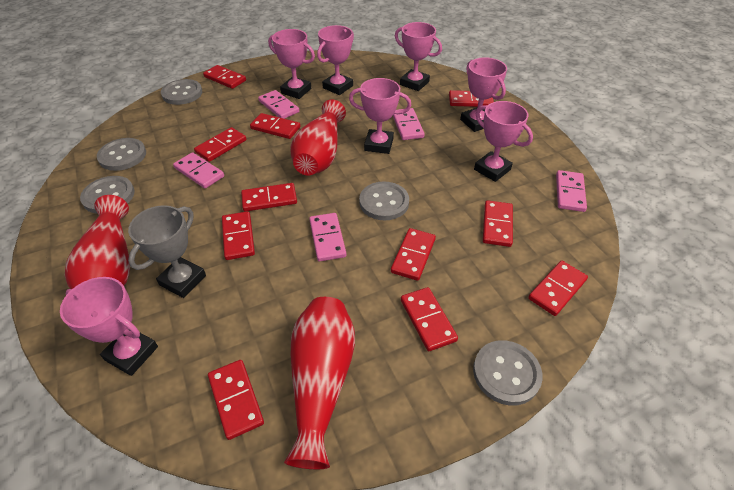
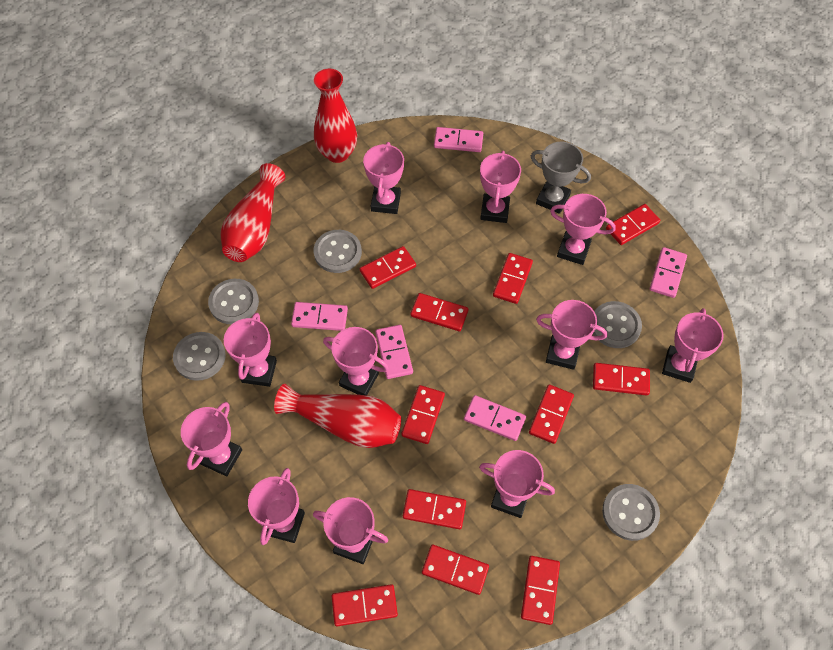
pink trophy: 7 -> 11

